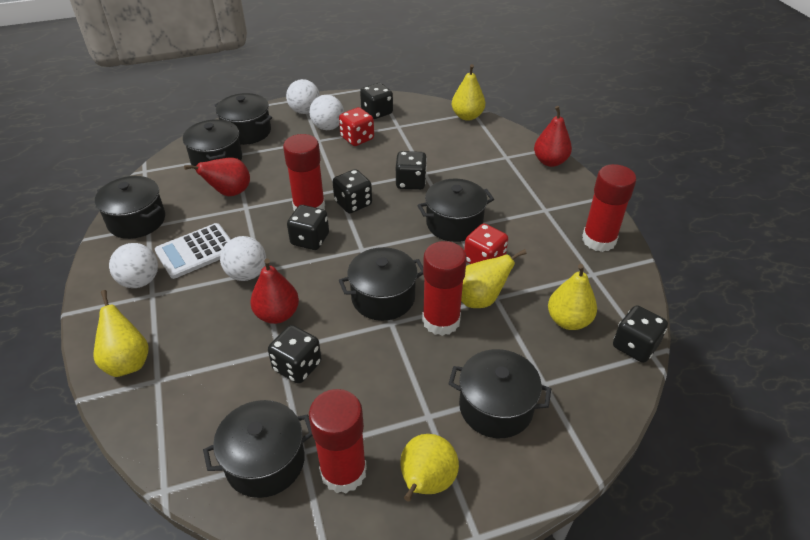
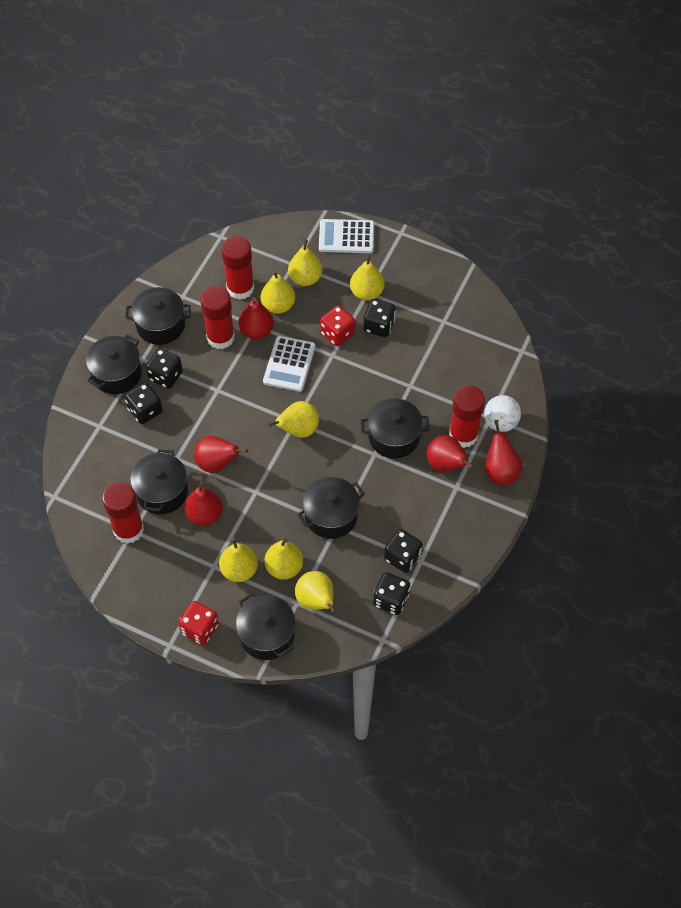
black dice: 6 -> 5
black pot: 7 -> 6
red pear: 3 -> 5
white ball: 4 -> 1
white calculator: 1 -> 2
yellow pear: 5 -> 7

